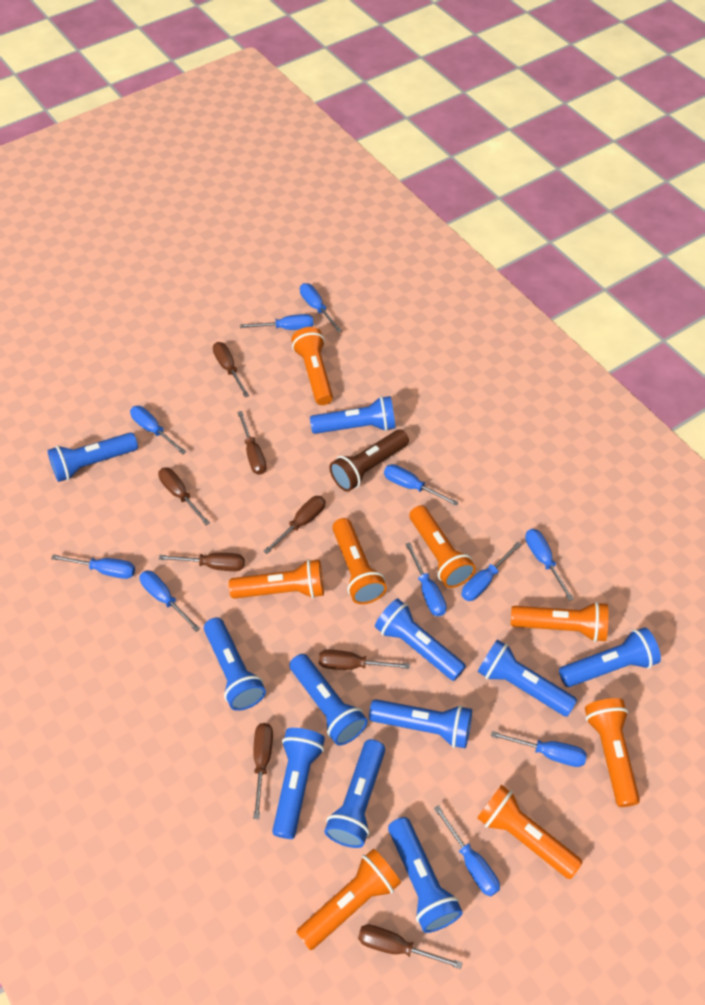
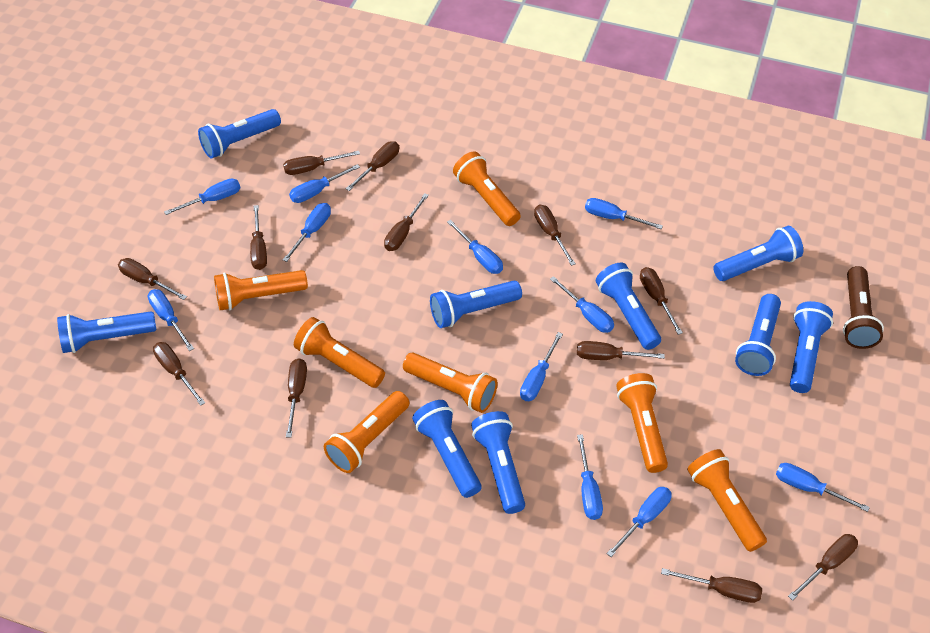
blue flashlight: 11 -> 9
brown screwdriver: 8 -> 12
orange flashlight: 8 -> 7

